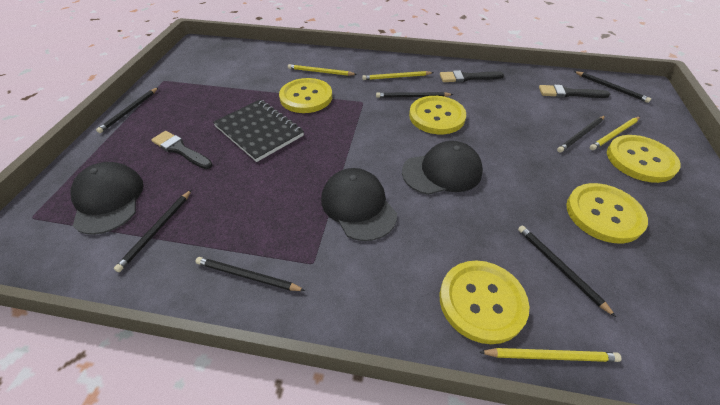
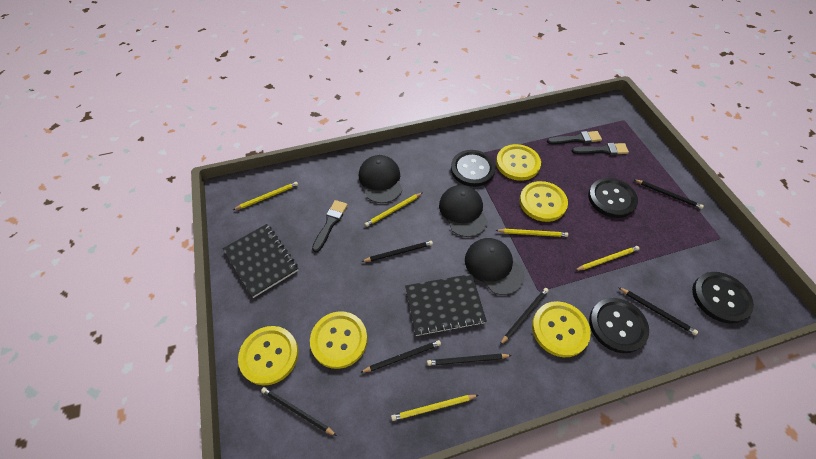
black button: 0 -> 4
black notebook: 1 -> 2
yellow pencil: 4 -> 5

